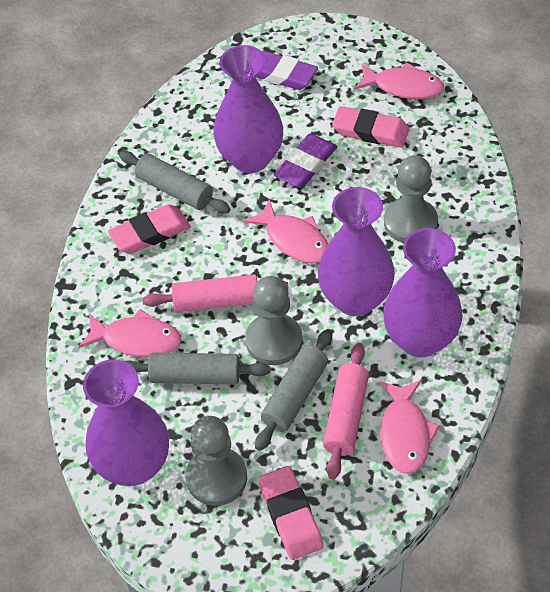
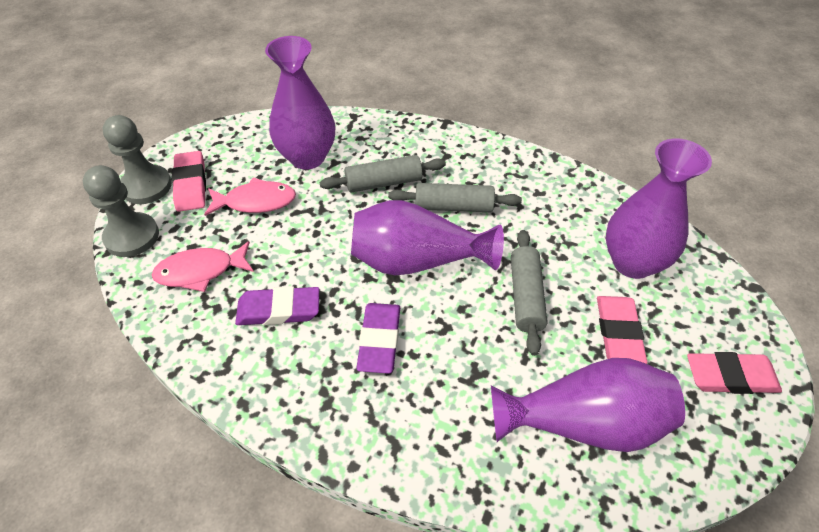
grey pawn: 3 -> 2
pink fish: 4 -> 2
pink rolling pin: 2 -> 0

